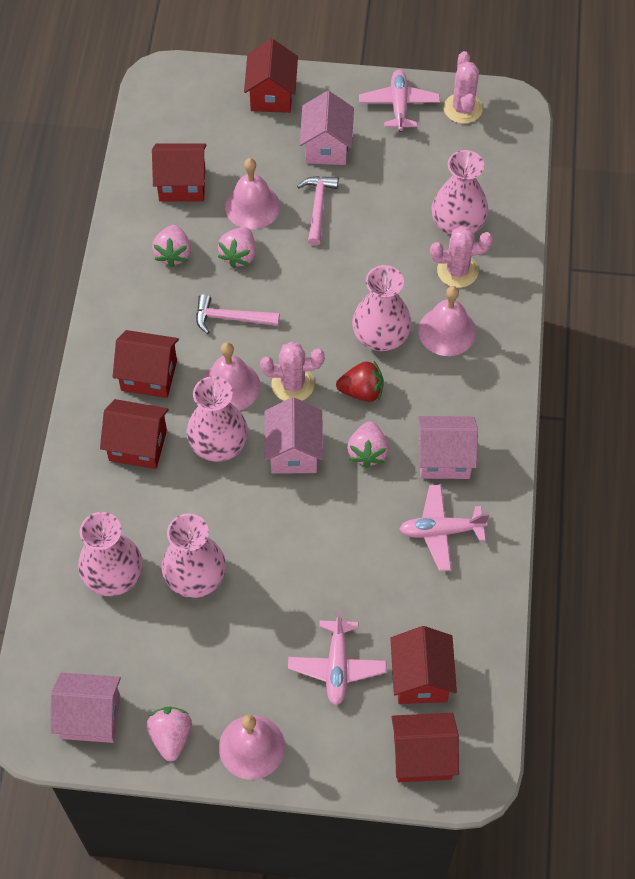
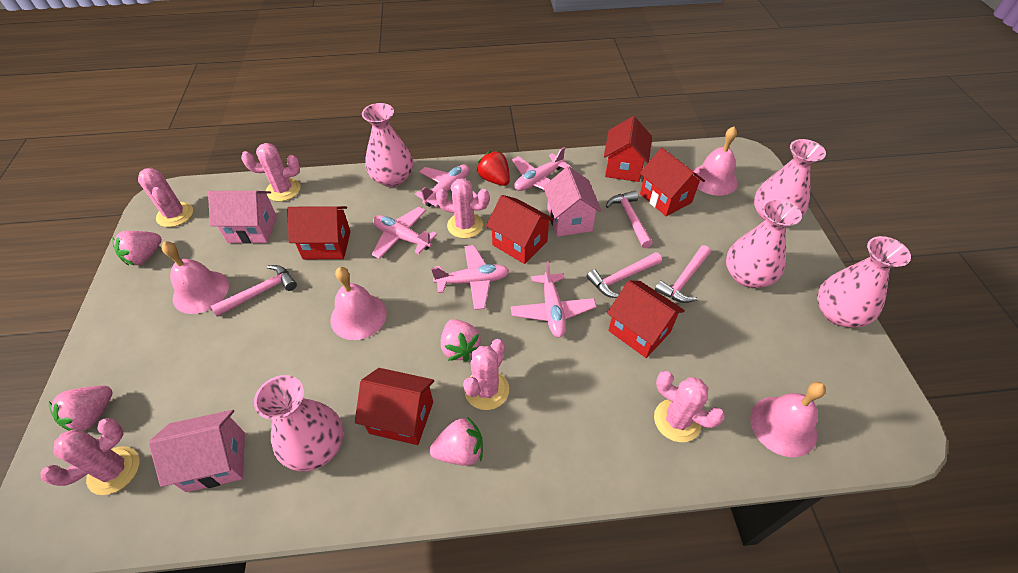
pink cactus: 3 -> 6
pink hammer: 2 -> 4
pink house: 4 -> 3
pink plane: 3 -> 5

